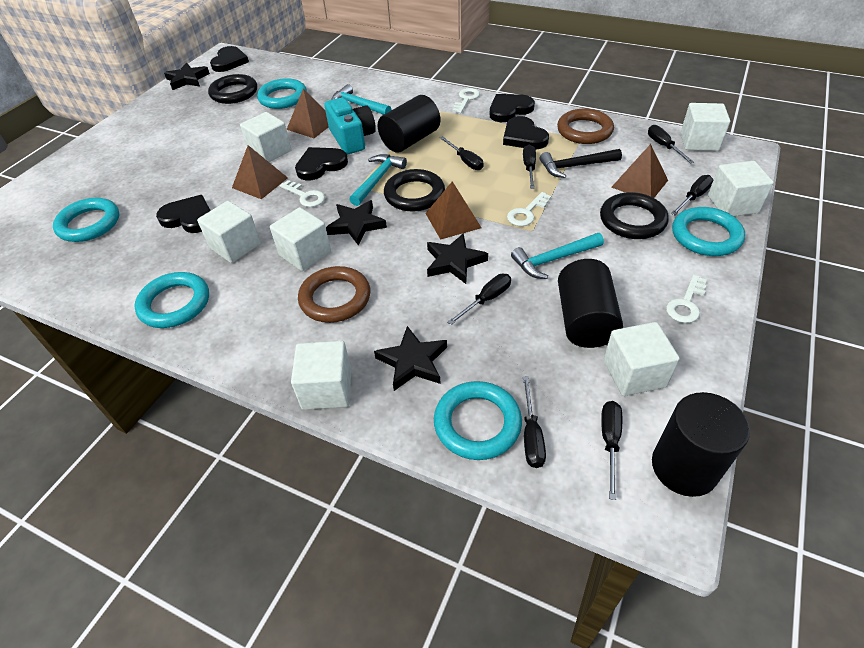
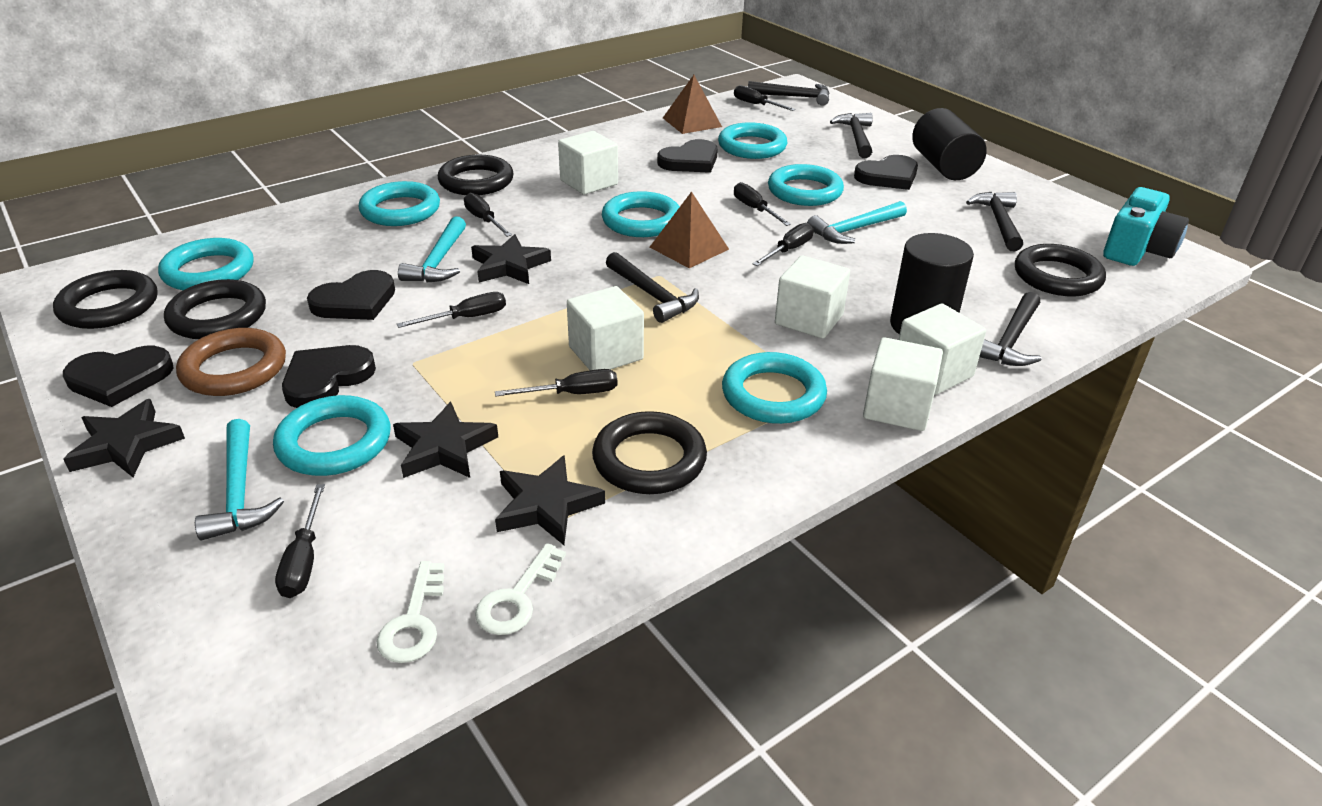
black cylinder: 3 -> 2
black hammer: 1 -> 5
black ring: 3 -> 5
brown pyramid: 4 -> 2
brown ring: 2 -> 1
turquoise ring: 5 -> 7
white cube: 7 -> 5
white key: 4 -> 2

